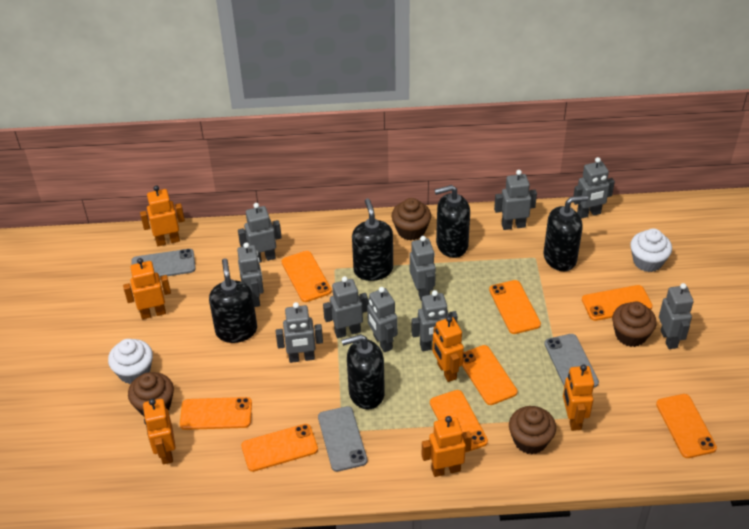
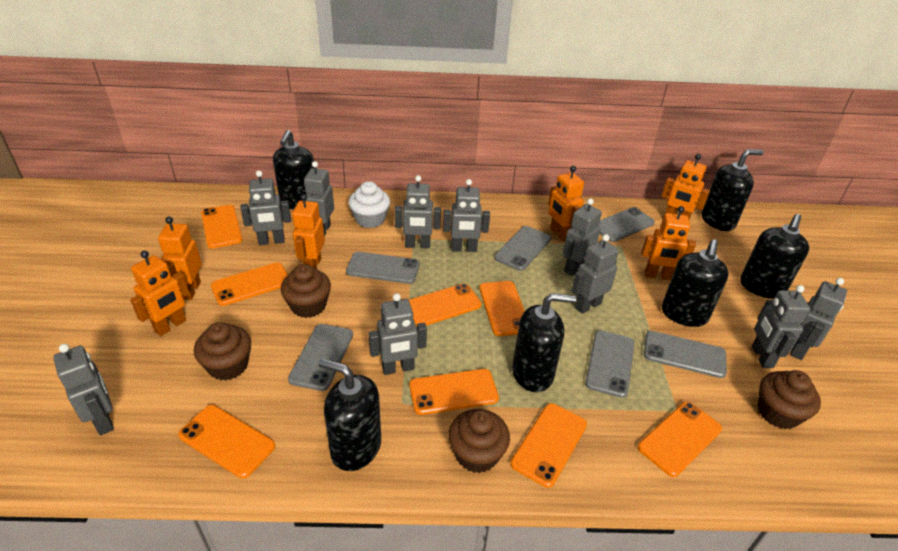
black soap dispenser: 5 -> 6
grey phone: 3 -> 6
white cupcake: 2 -> 1

